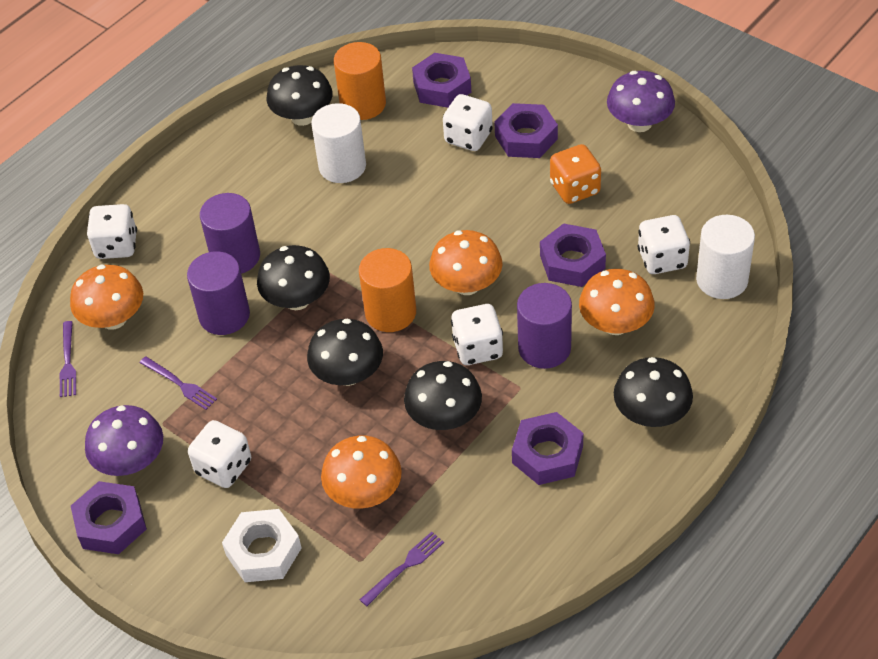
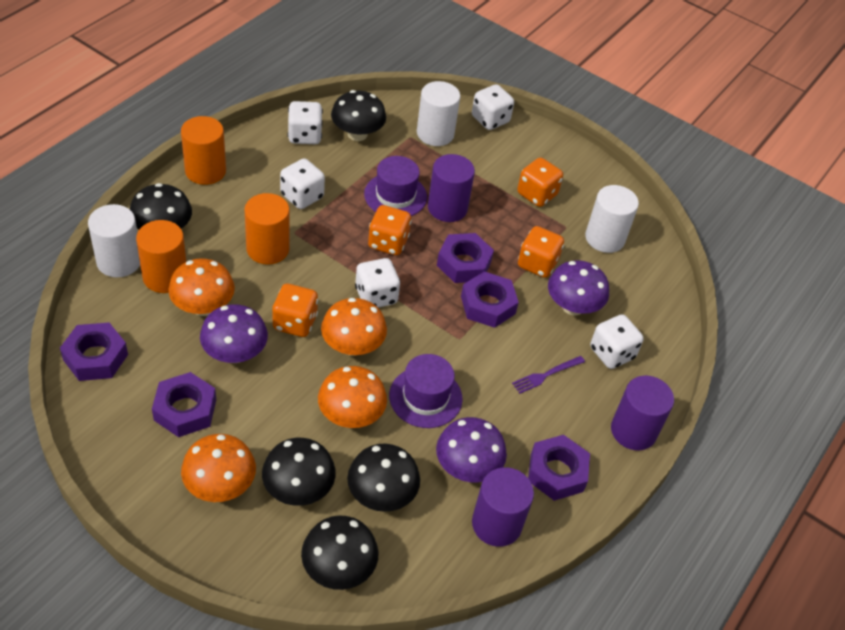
orange cylinder: 2 -> 3
orange dice: 1 -> 4
purple fork: 3 -> 1
purple hat: 0 -> 2
purple mushroom: 2 -> 3
white cylinder: 2 -> 3
white nut: 1 -> 0

